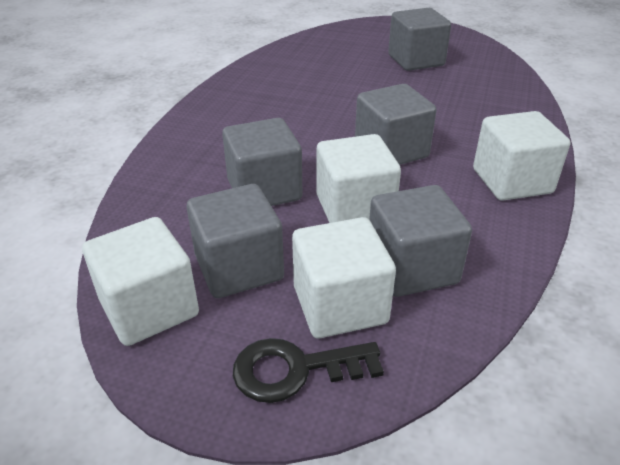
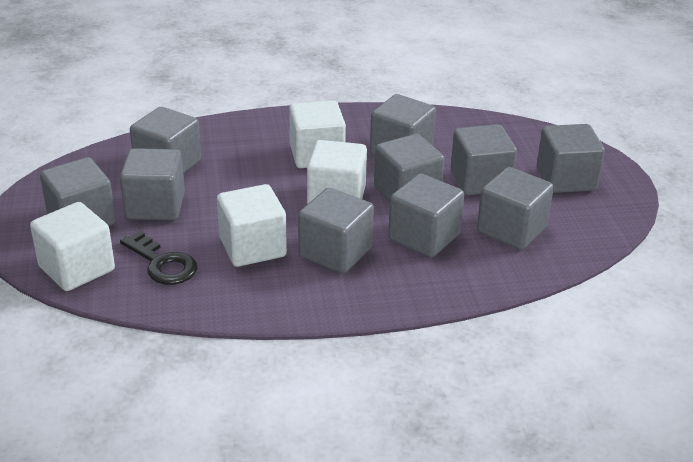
grey cube: 5 -> 10

